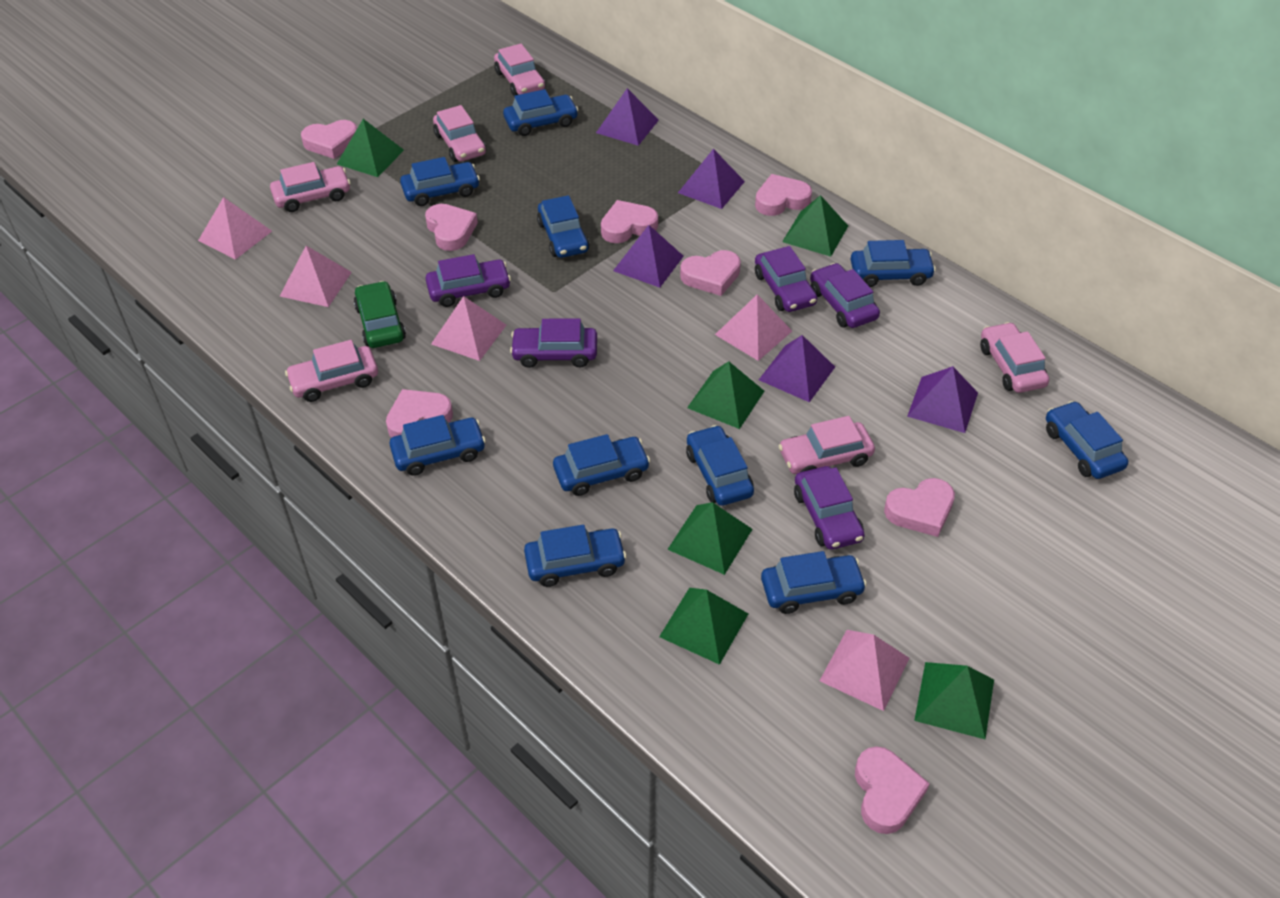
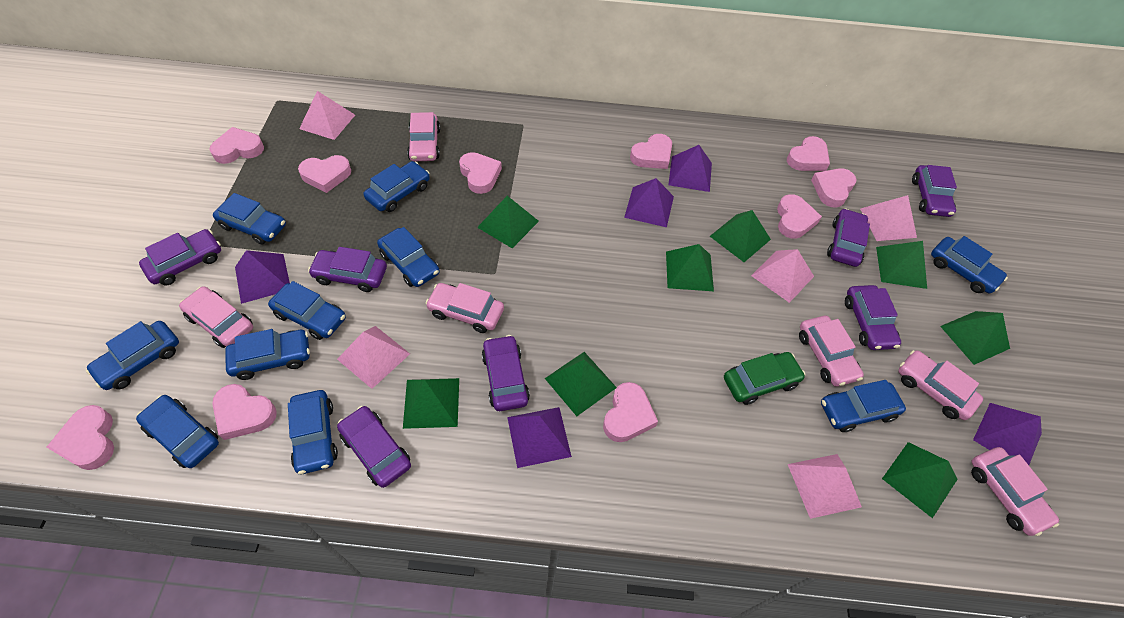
green pyramid: 6 -> 8
pink heart: 8 -> 10
purple car: 5 -> 7

